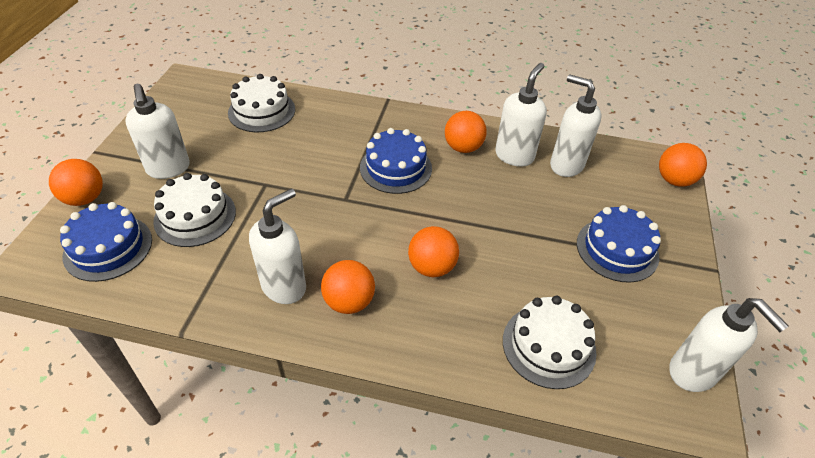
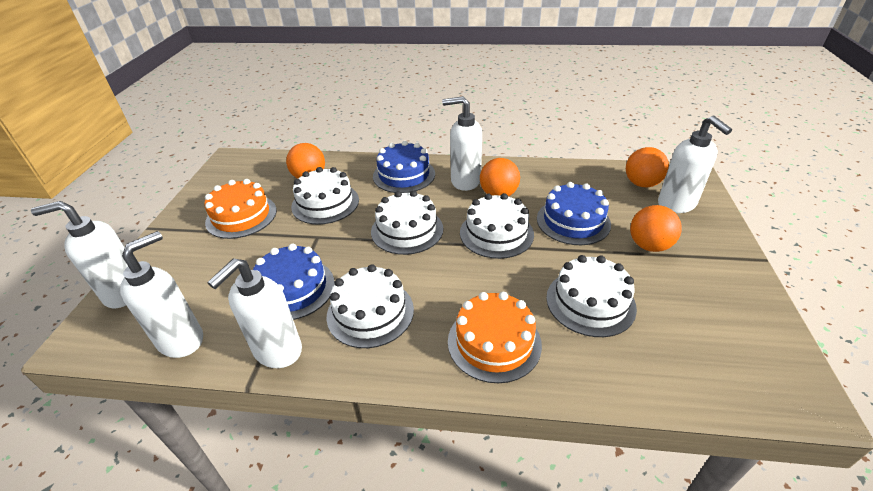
orange ball: 5 -> 4
orange cake: 0 -> 2
white cake: 3 -> 5

